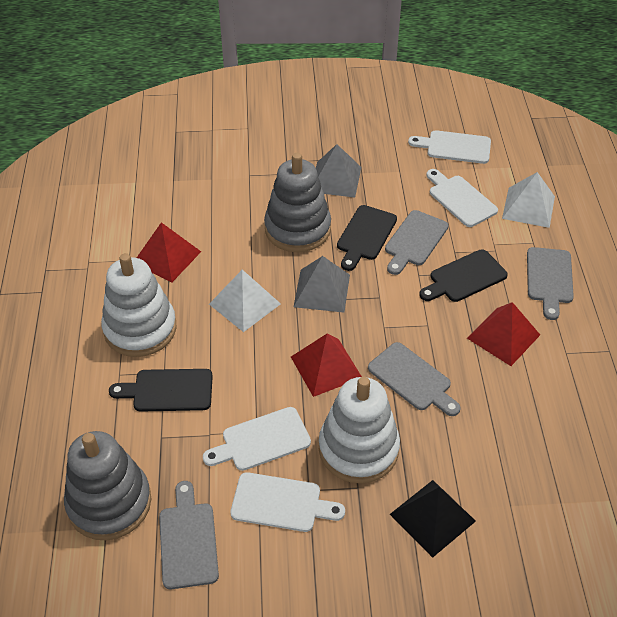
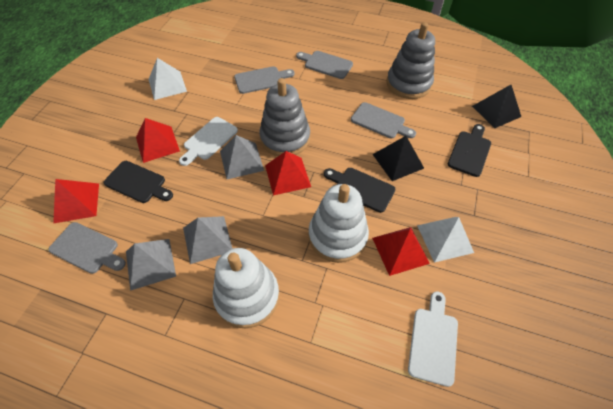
black pyramid: 1 -> 2
grey pyramid: 2 -> 3
red pyramid: 3 -> 4
white cutting board: 4 -> 2

